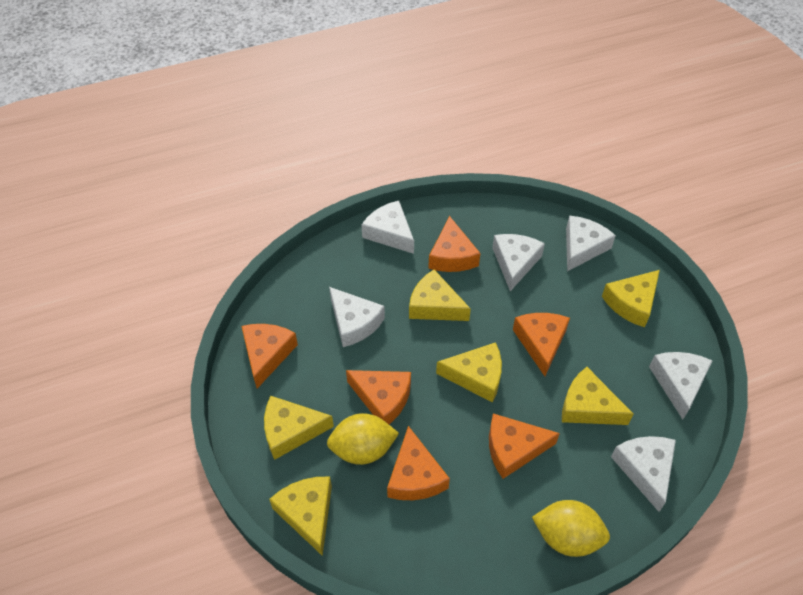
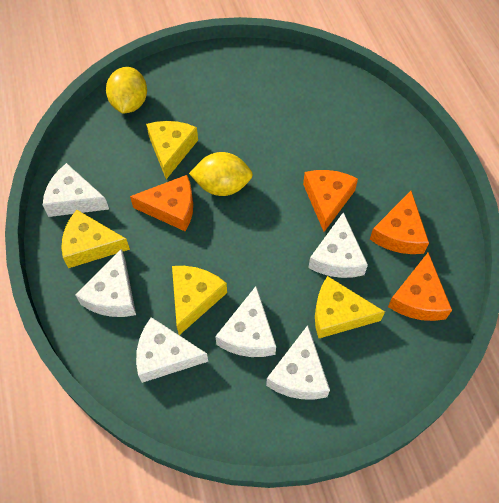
orange cheese: 6 -> 4
yellow cheese: 6 -> 4

